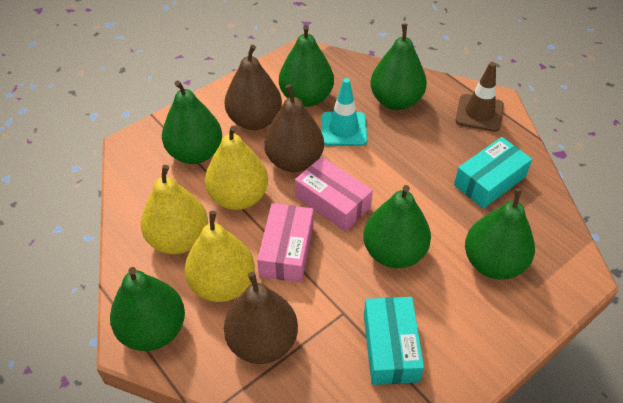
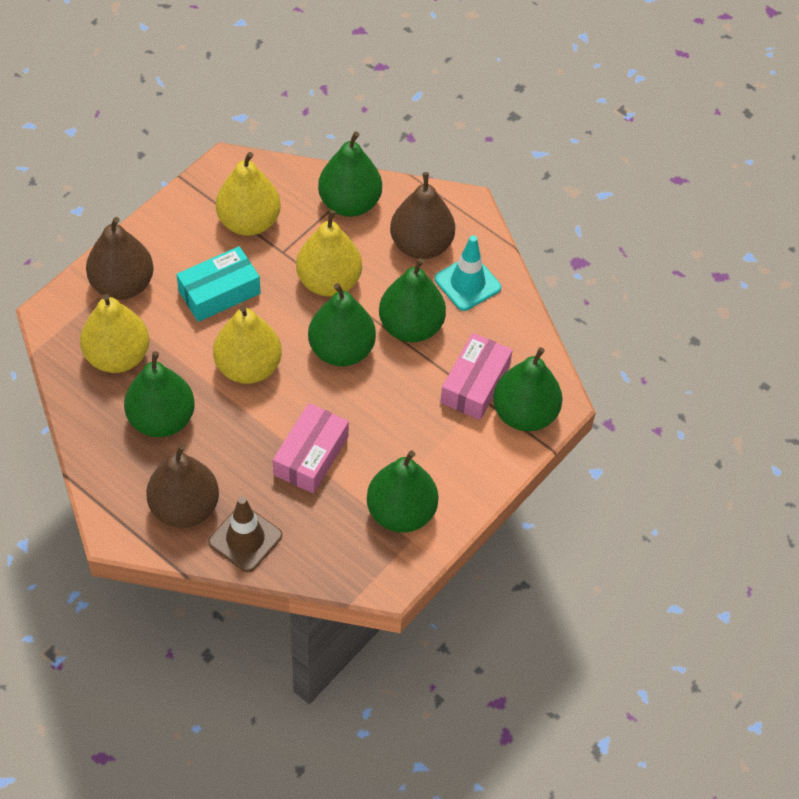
turquoise box: 2 -> 1
yellow pear: 3 -> 4

